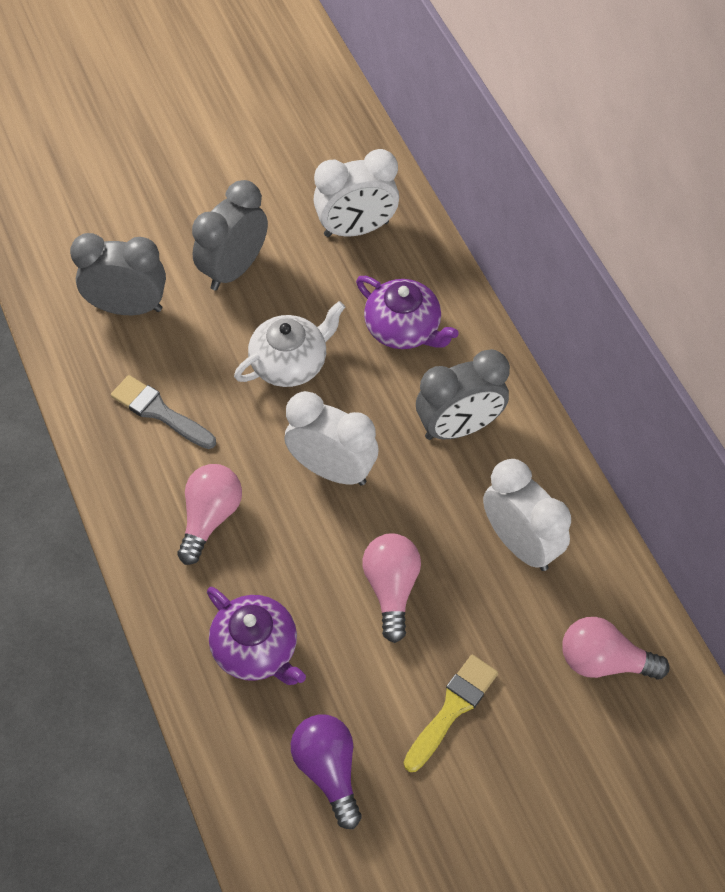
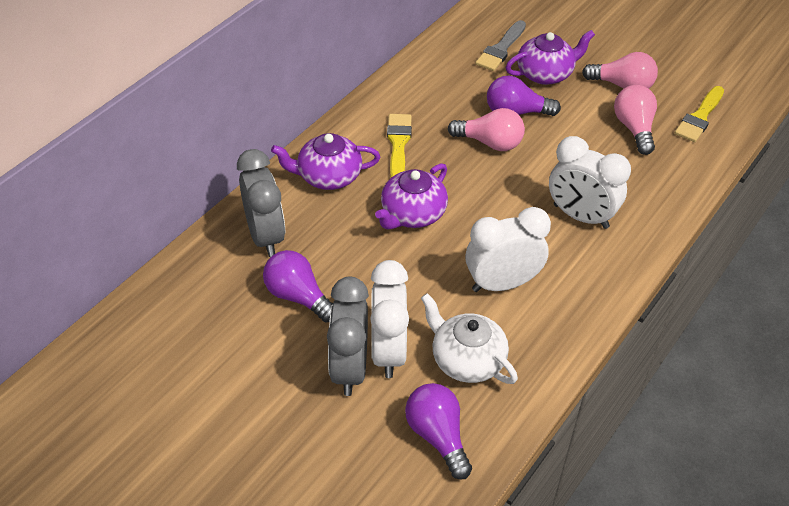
grey clock: 3 -> 2
purple light bulb: 1 -> 3
purple teapot: 2 -> 3
yellow brush: 1 -> 2

